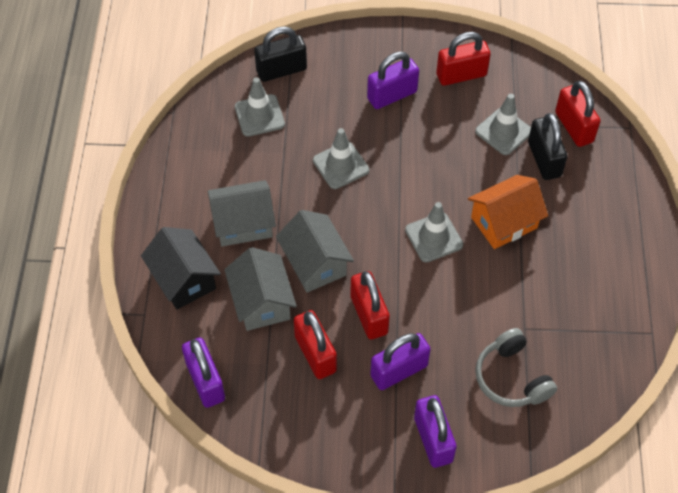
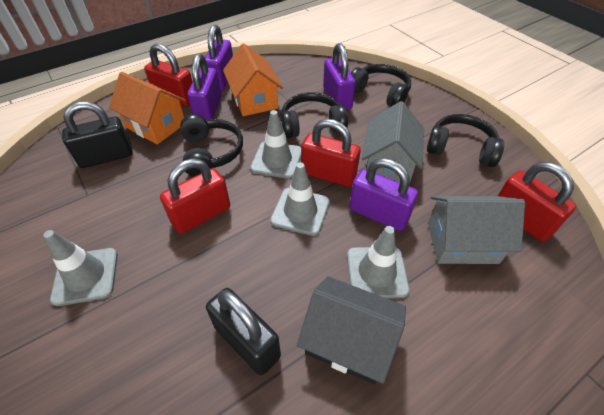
black headphones: 0 -> 4
grey headphones: 1 -> 0
grey house: 3 -> 2
orange house: 1 -> 2

